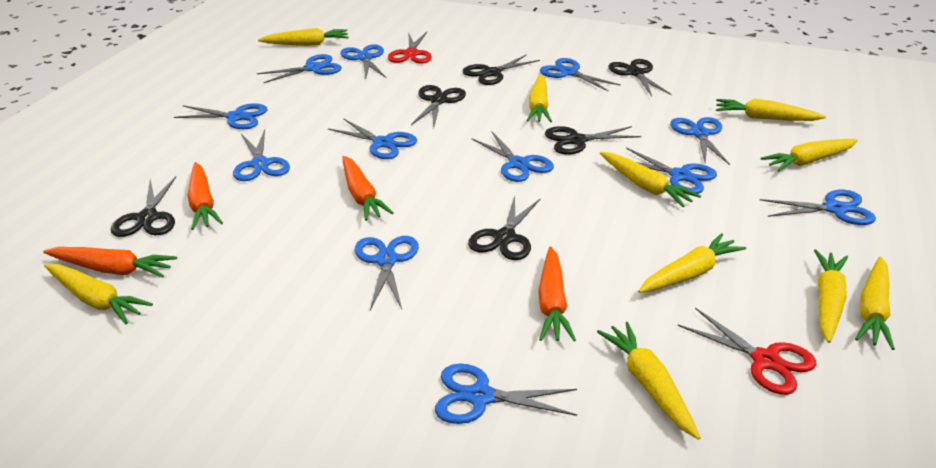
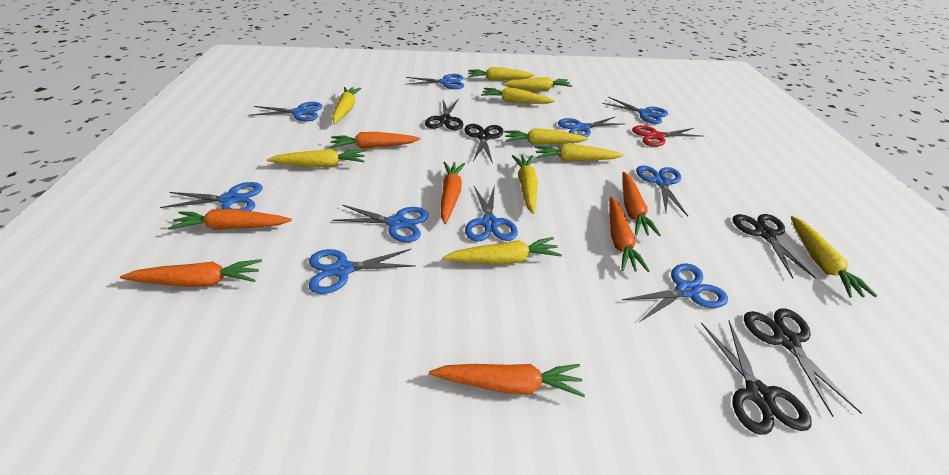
black scissors: 6 -> 5
blue scissors: 12 -> 10
orange carrot: 4 -> 7
red scissors: 2 -> 1

